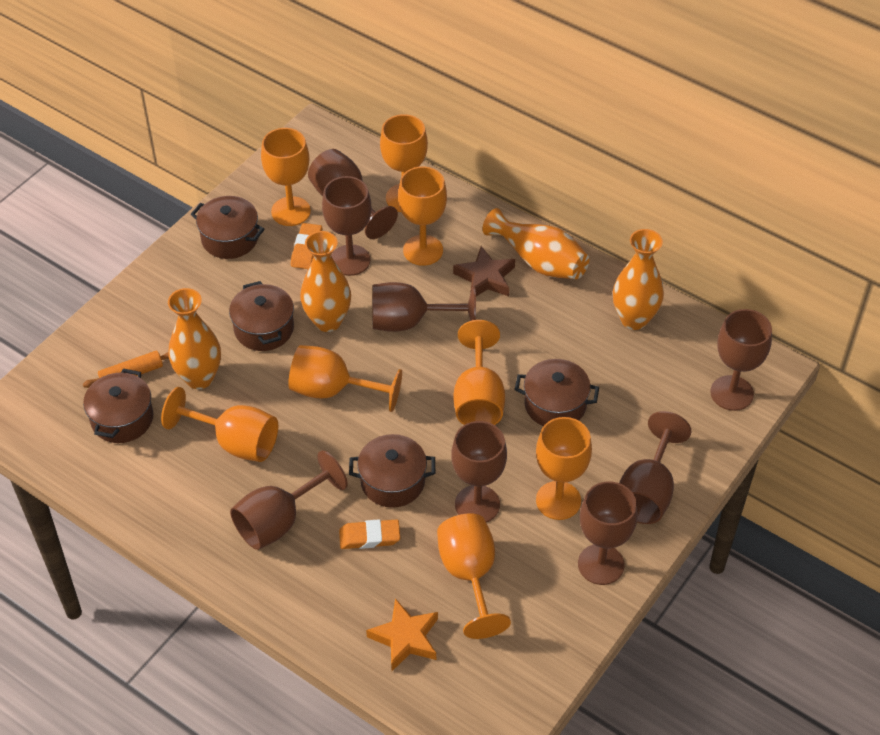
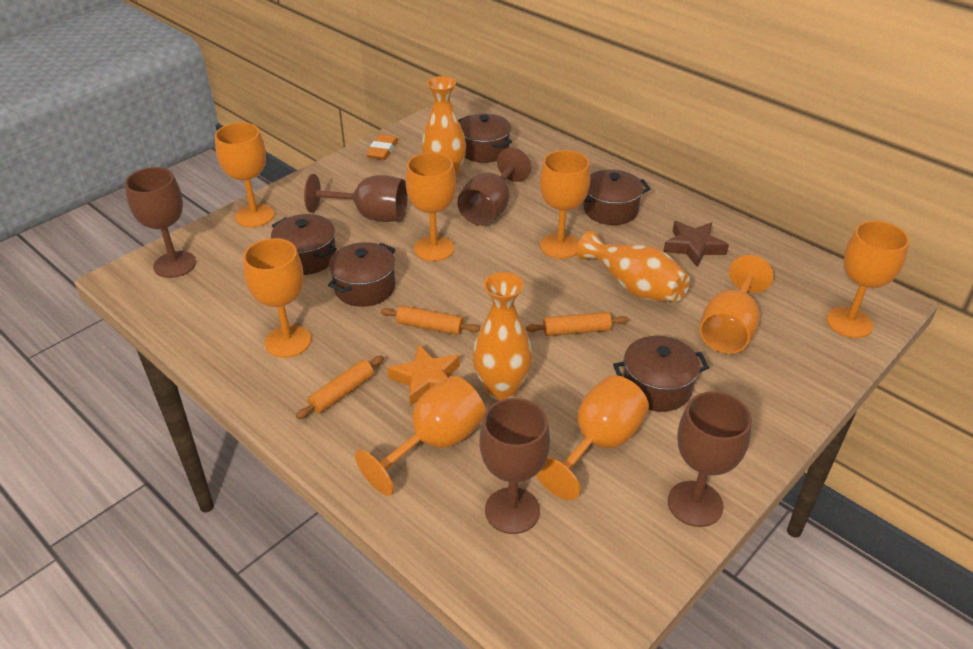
brown goblet: 8 -> 5
orange eraser: 2 -> 1
orange rolling pin: 1 -> 3
orange vase: 4 -> 3

